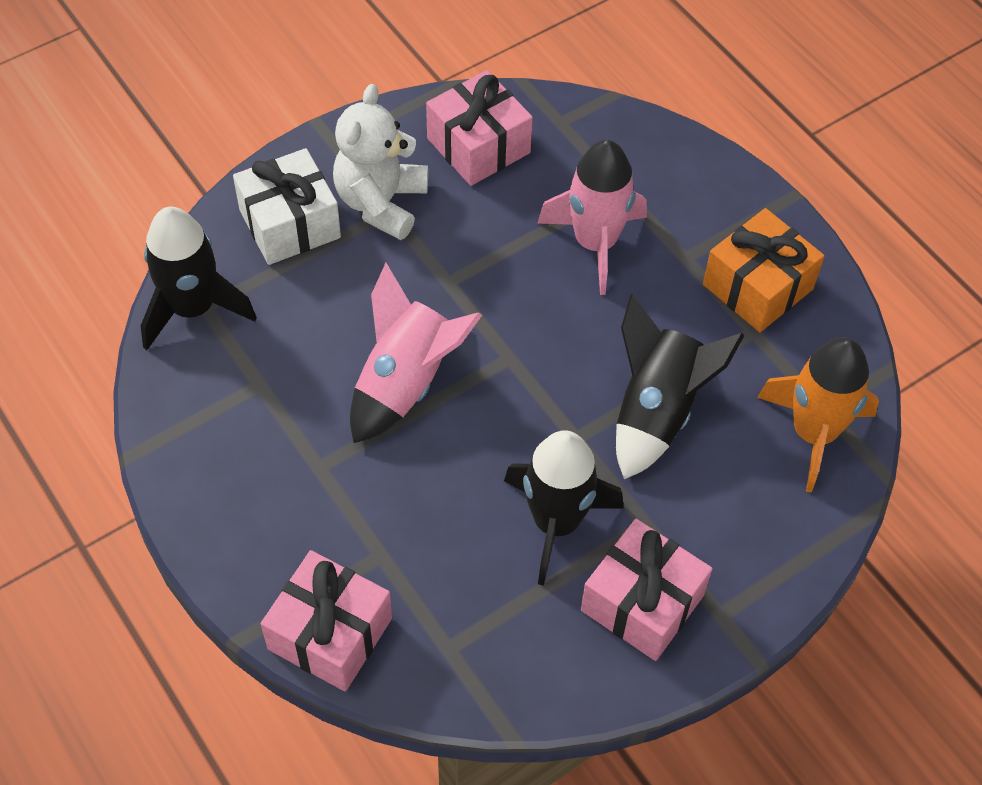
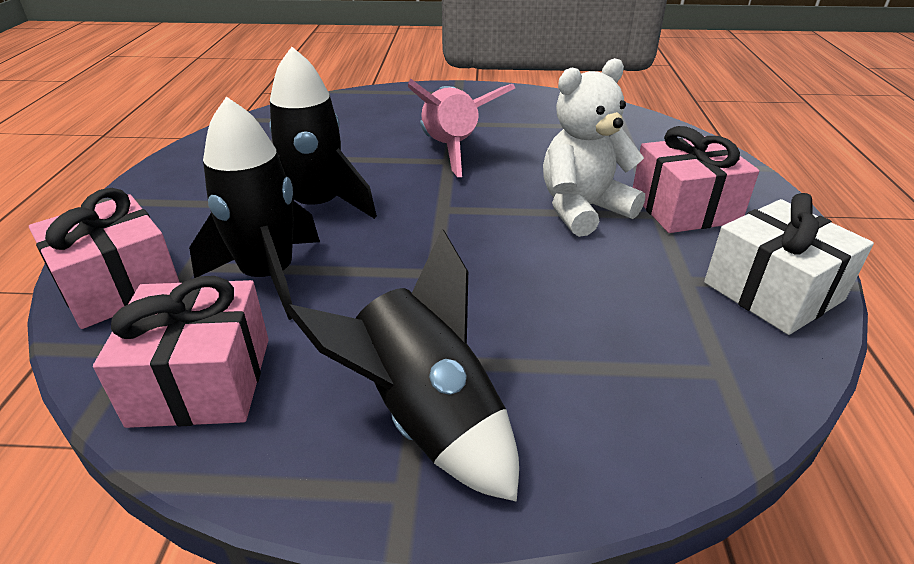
orange gift: 1 -> 0
orange rocket: 1 -> 0
pink rocket: 2 -> 1

